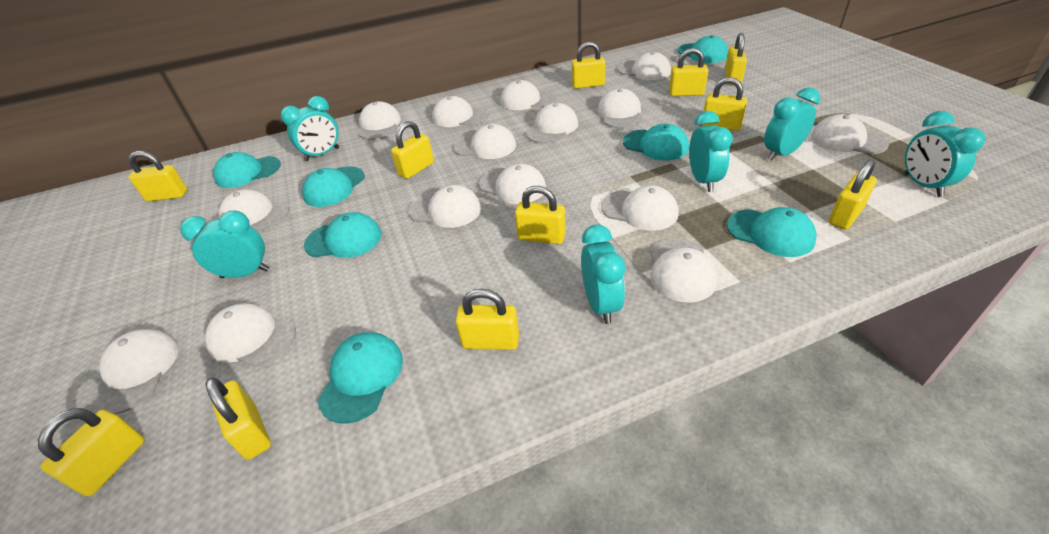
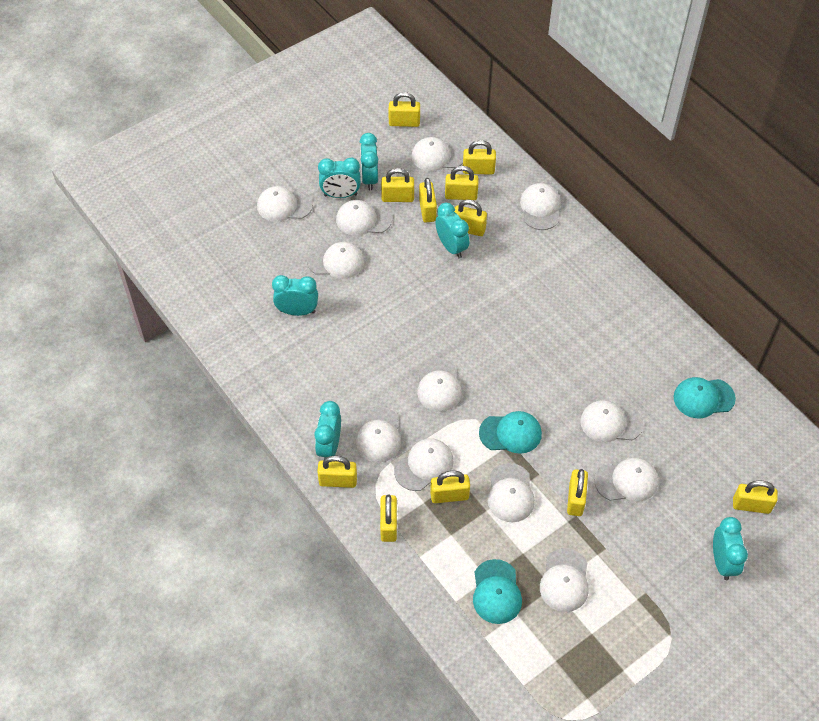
turquoise cap: 7 -> 3
white cap: 15 -> 12

